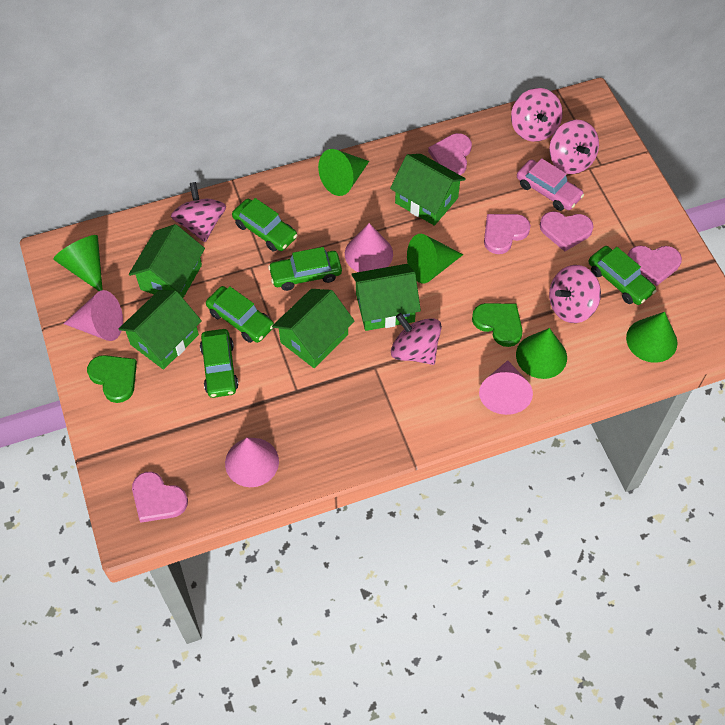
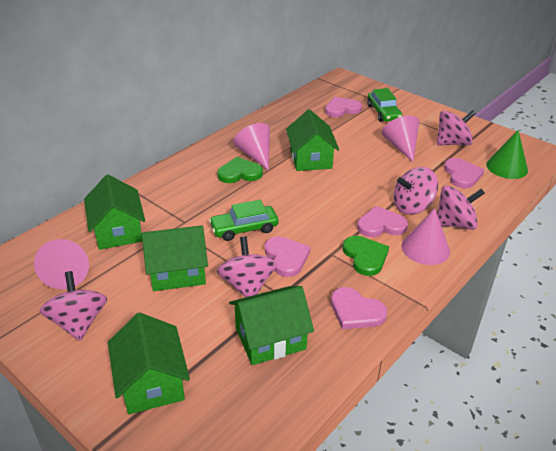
green car: 5 -> 2
green cone: 5 -> 1
pink car: 1 -> 0

